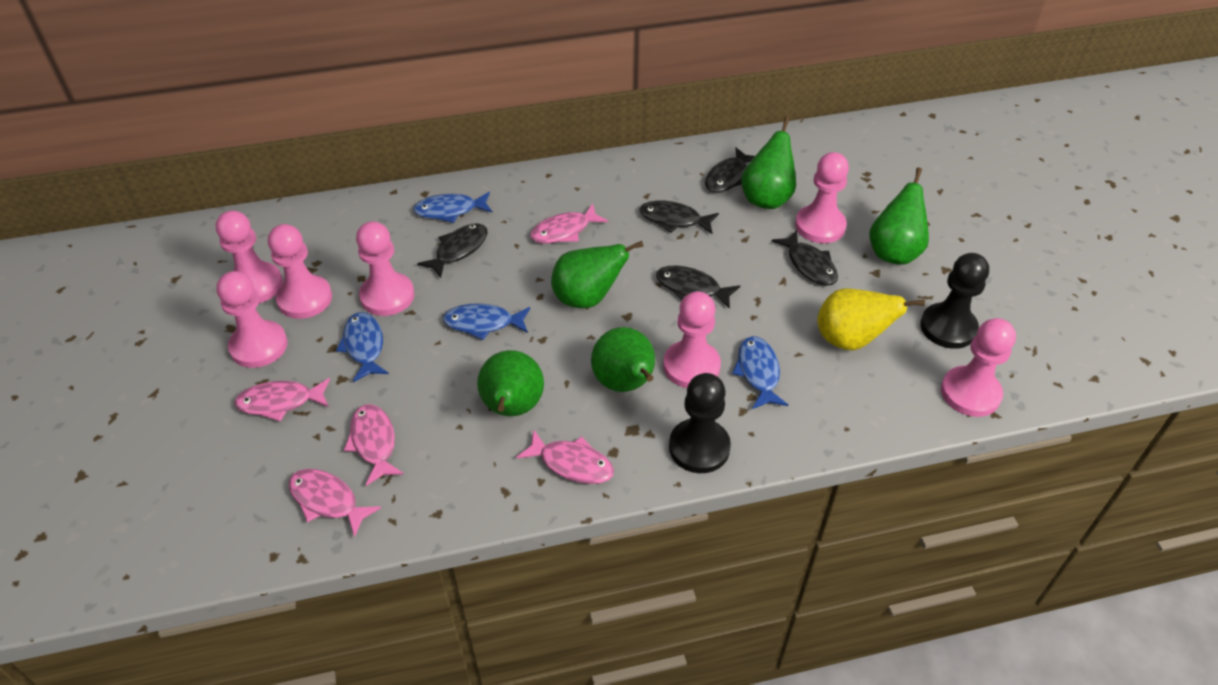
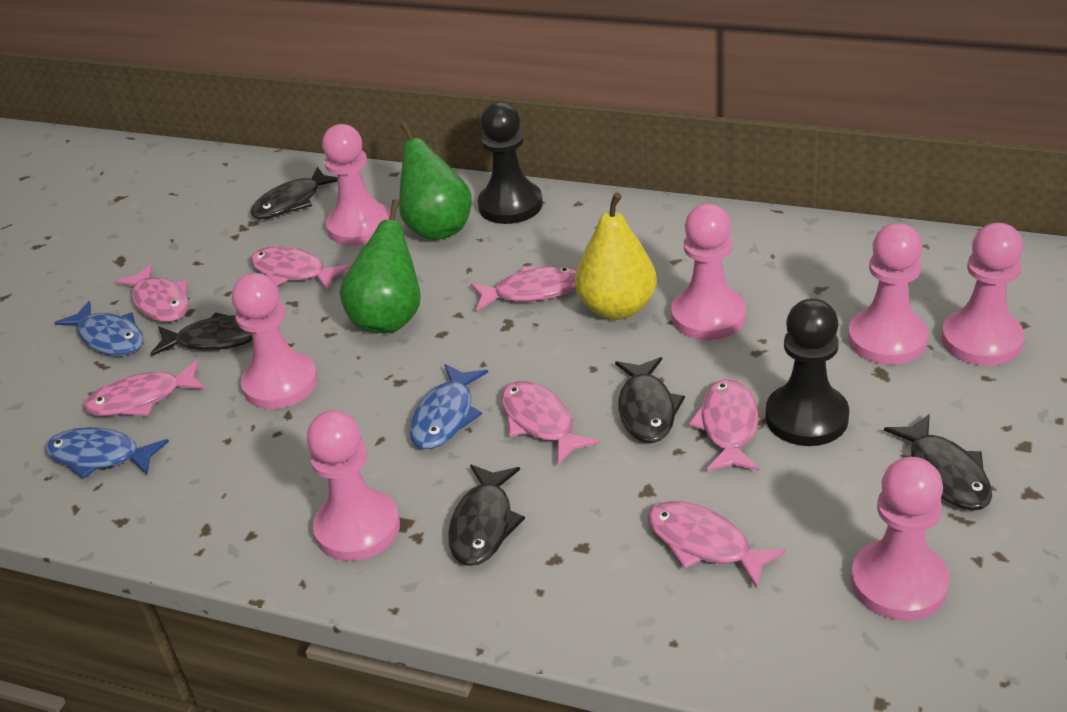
blue fish: 4 -> 3
green pear: 5 -> 2
pink fish: 5 -> 7

